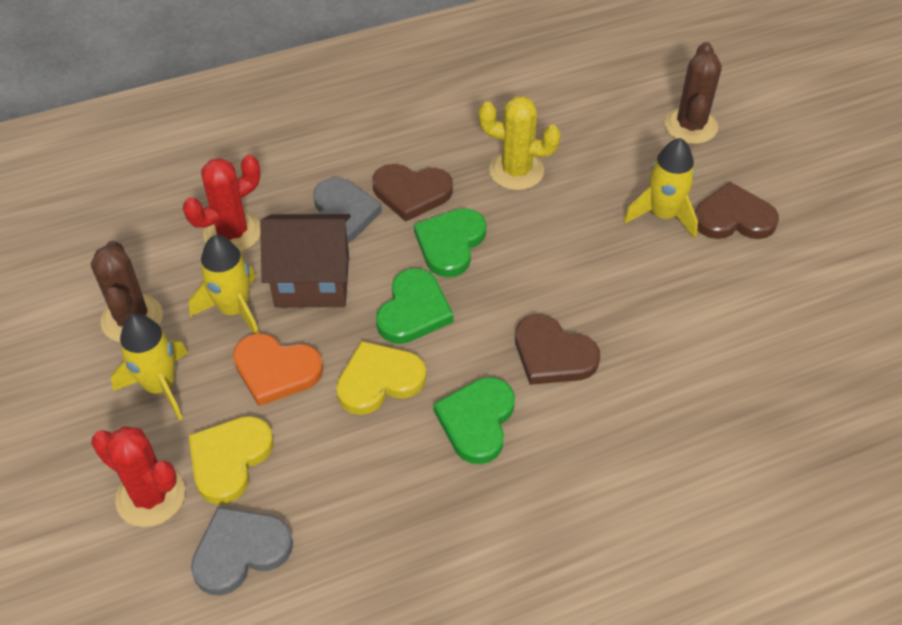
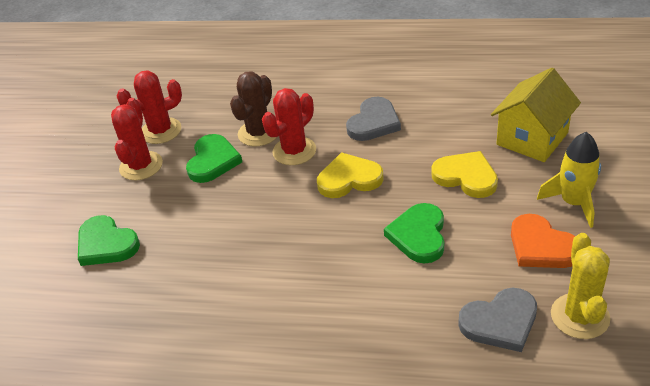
brown cactus: 2 -> 1
brown heart: 3 -> 0
brown house: 1 -> 0
red cactus: 2 -> 3
yellow house: 0 -> 1
yellow rocket: 3 -> 1

